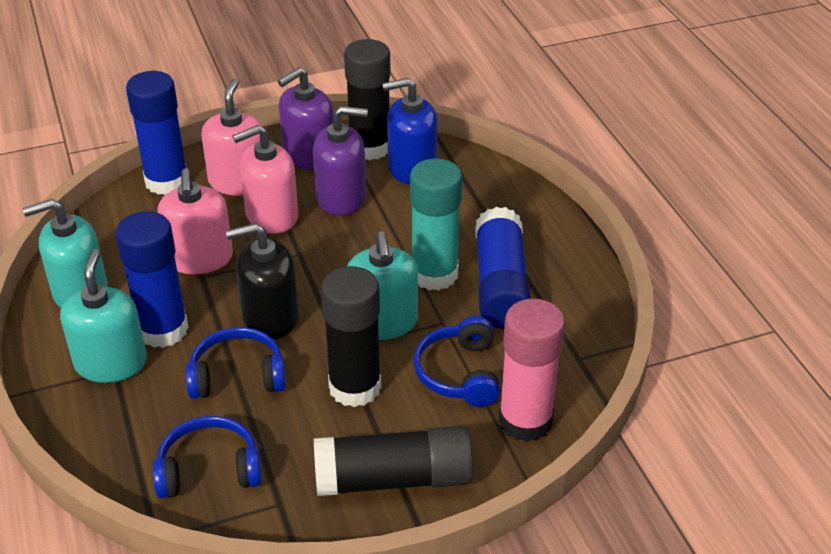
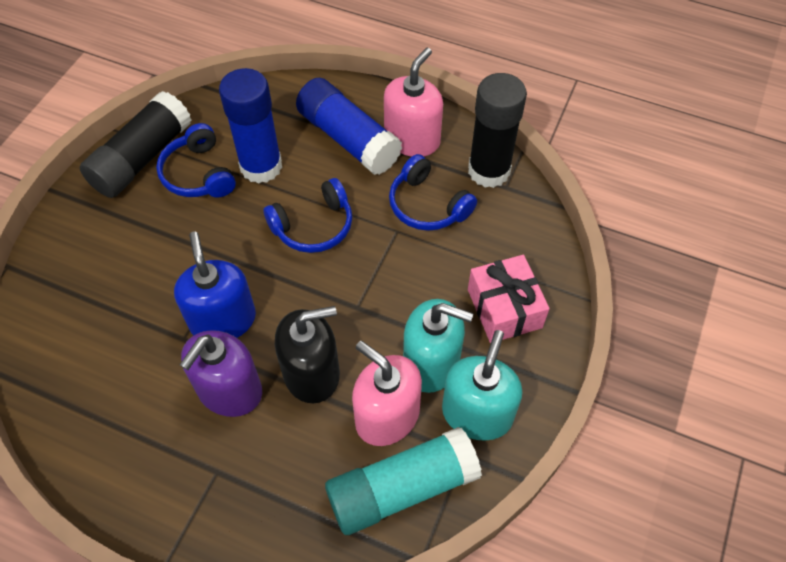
black glue stick: 3 -> 2
blue glue stick: 3 -> 2
pink gift: 0 -> 1
pink glue stick: 1 -> 0
pink soap dispenser: 3 -> 2
purple soap dispenser: 2 -> 1
turquoise soap dispenser: 3 -> 2

